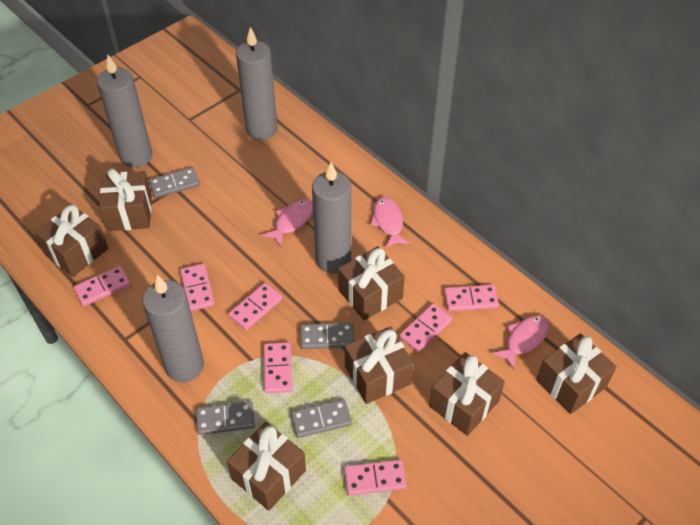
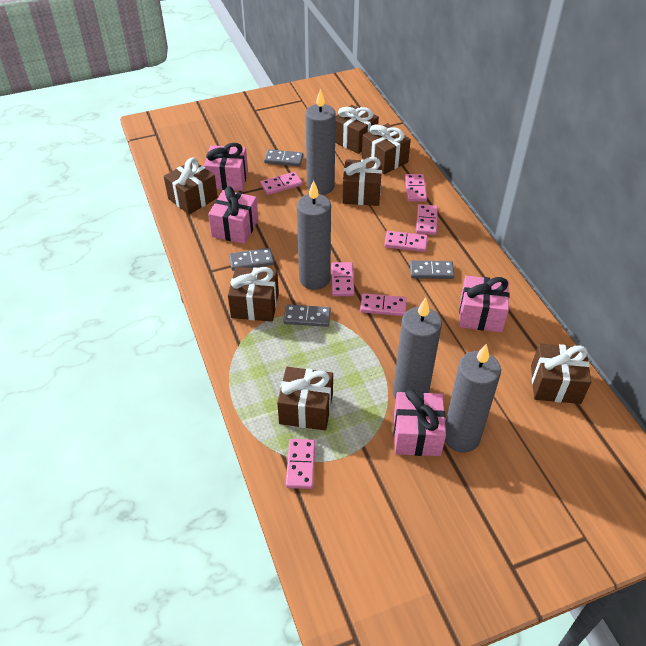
pink fish: 3 -> 0
pink gift: 0 -> 4

